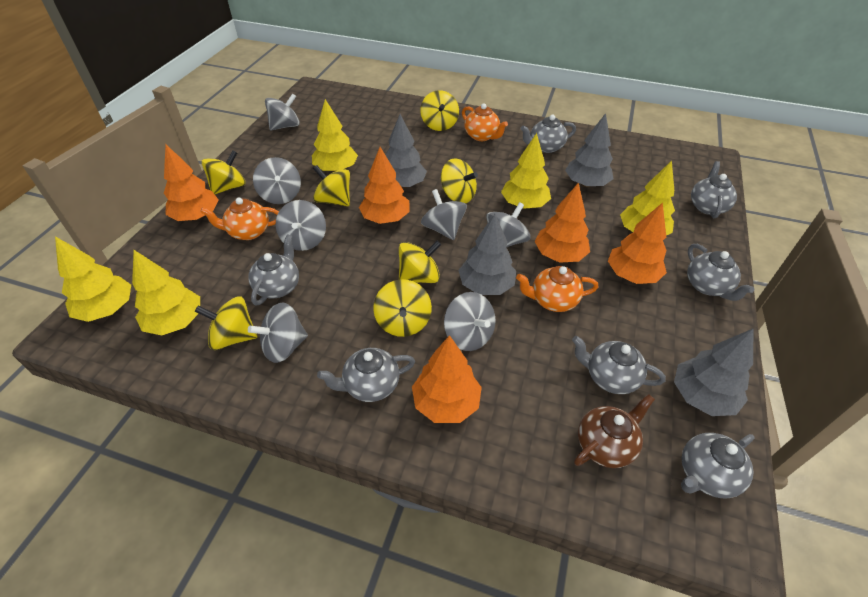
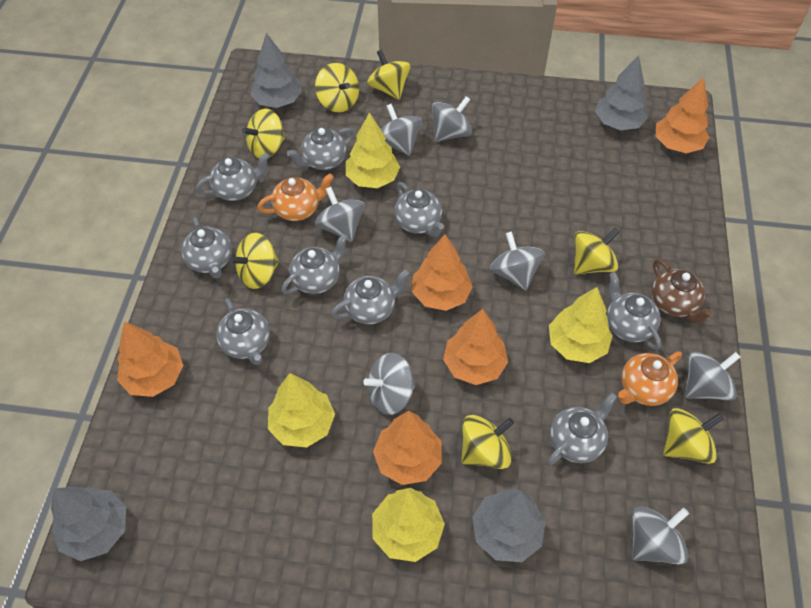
grey teapot: 7 -> 9
orange teapot: 3 -> 2
yellow tree: 5 -> 4

